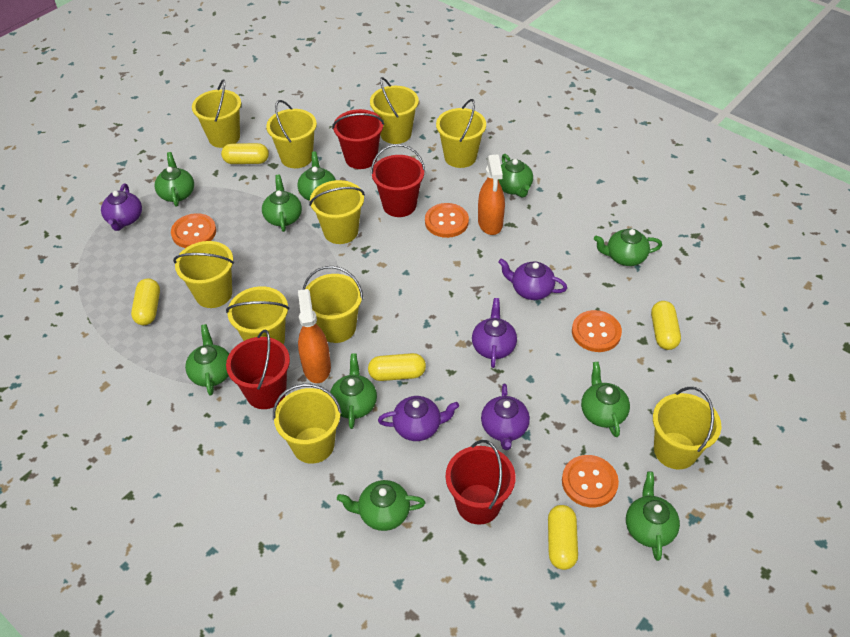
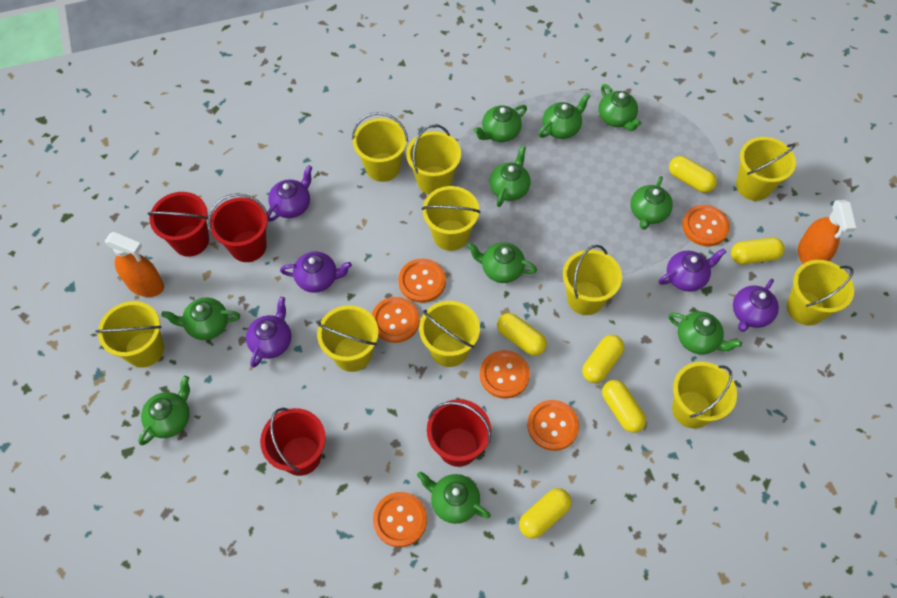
orange button: 4 -> 6
yellow capsule: 5 -> 6

